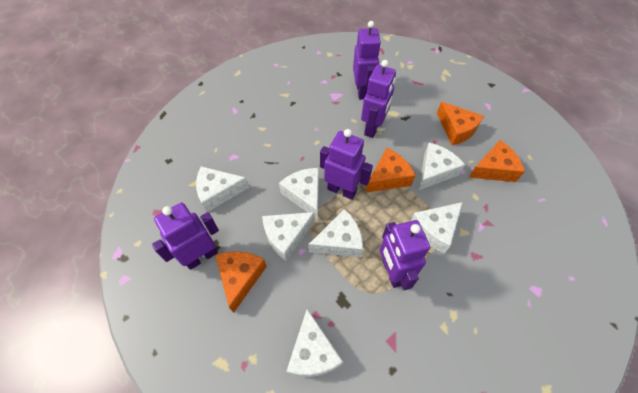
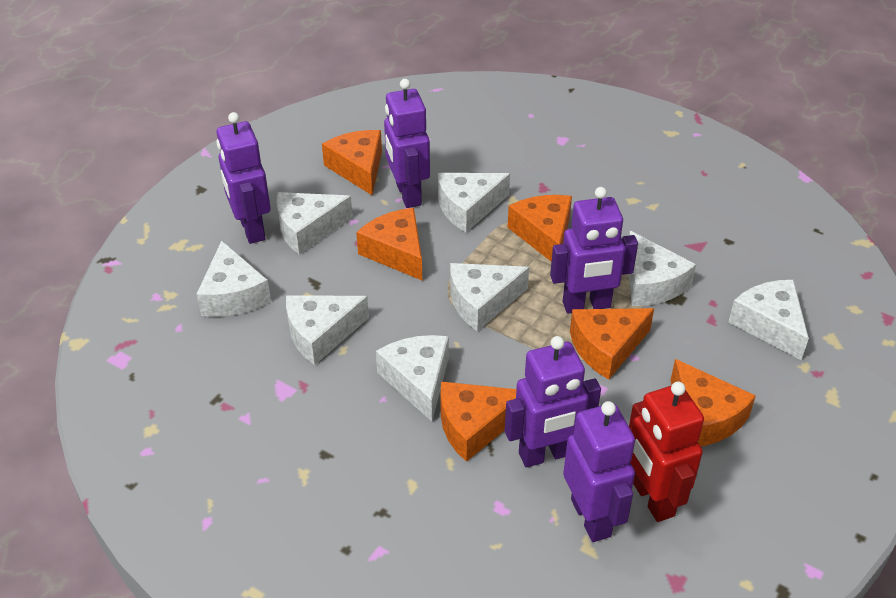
orange cheese: 4 -> 6
red robot: 0 -> 1
white cheese: 7 -> 8

